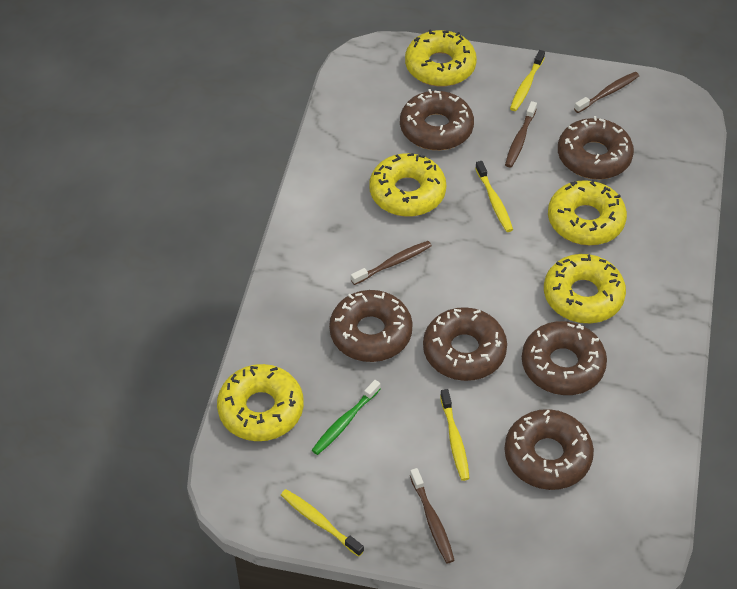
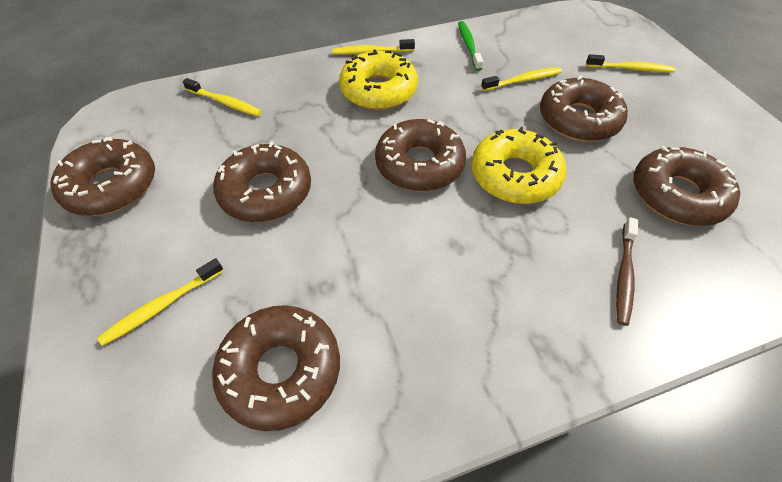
brown toothbrush: 4 -> 1
yellow donut: 5 -> 2
yellow toothbrush: 4 -> 5

